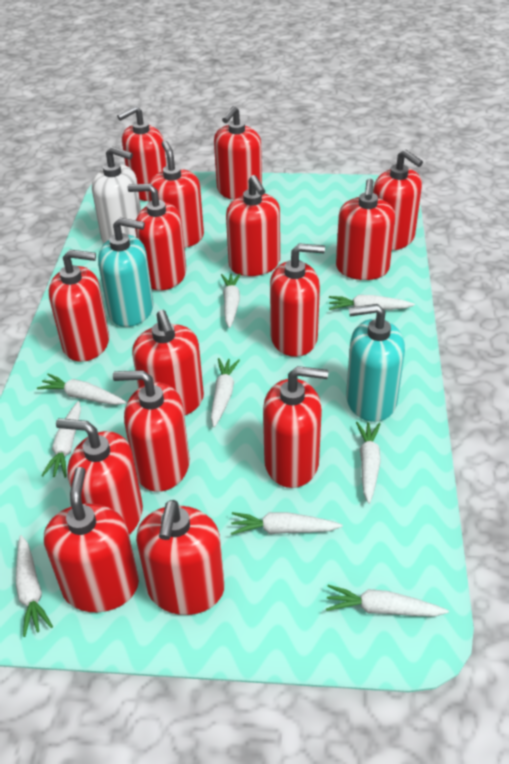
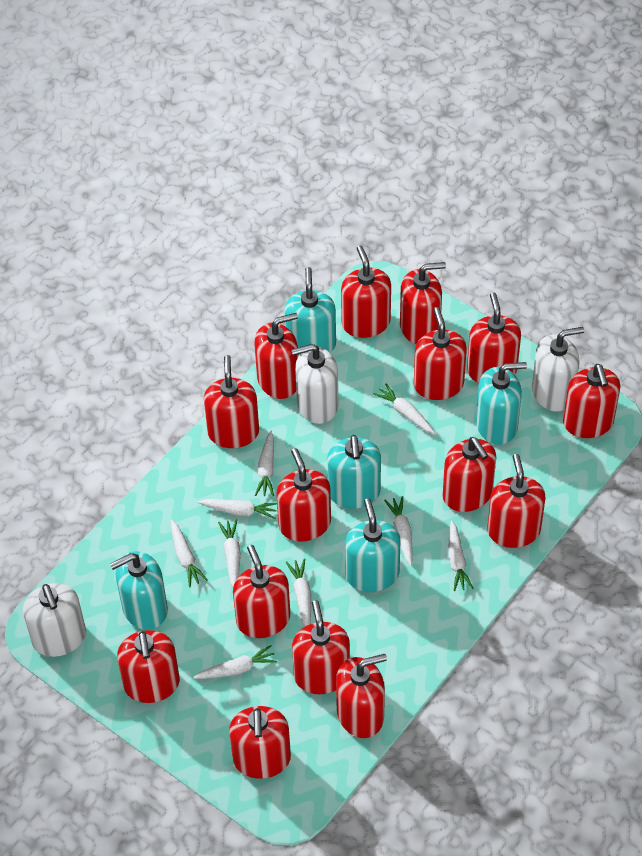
turquoise soap dispenser: 2 -> 5
white soap dispenser: 1 -> 3

